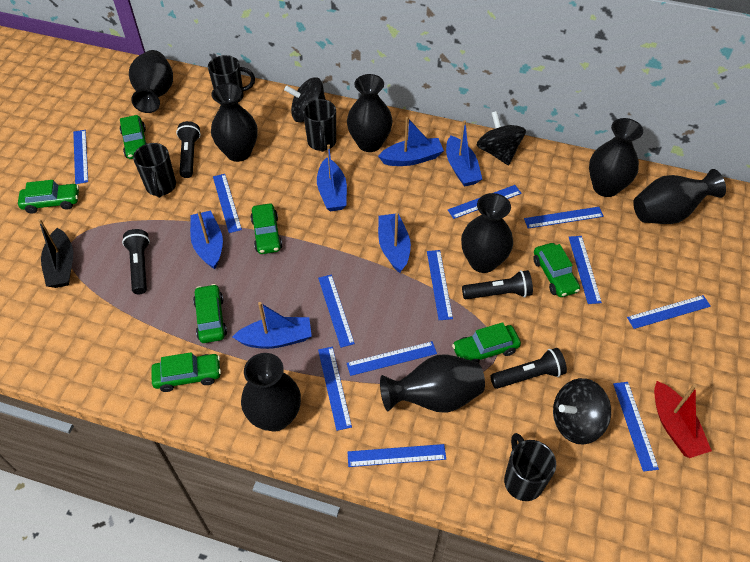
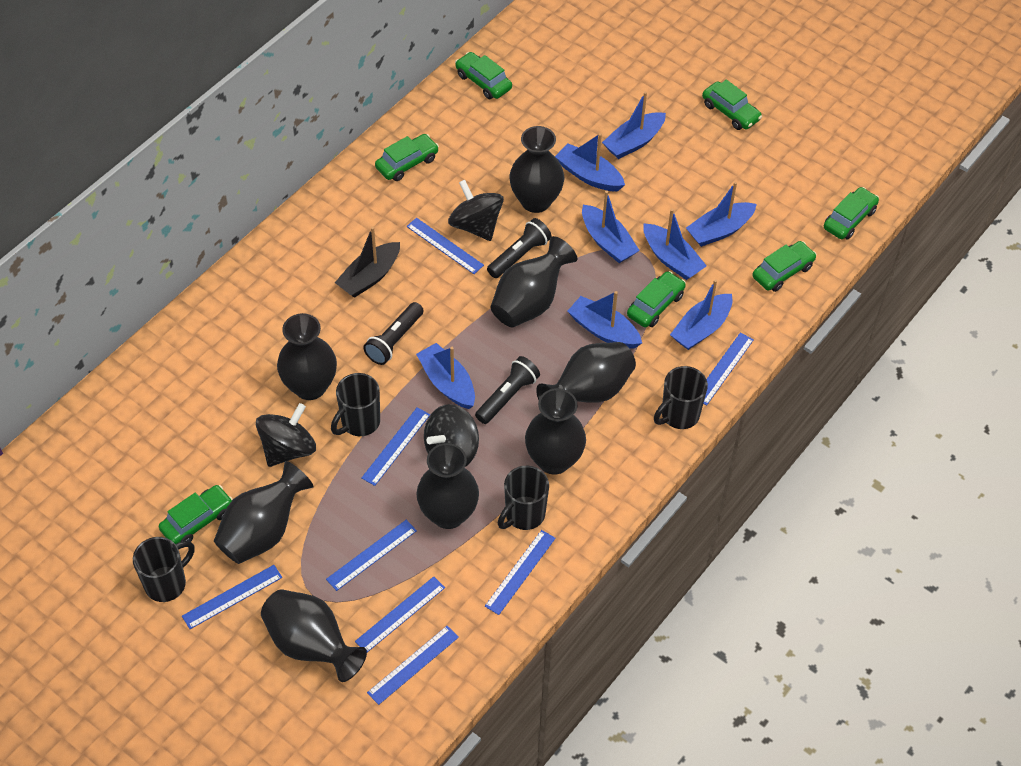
black flashlight: 4 -> 3
blue boat: 6 -> 8
blue ruler: 12 -> 8
red boat: 1 -> 0

